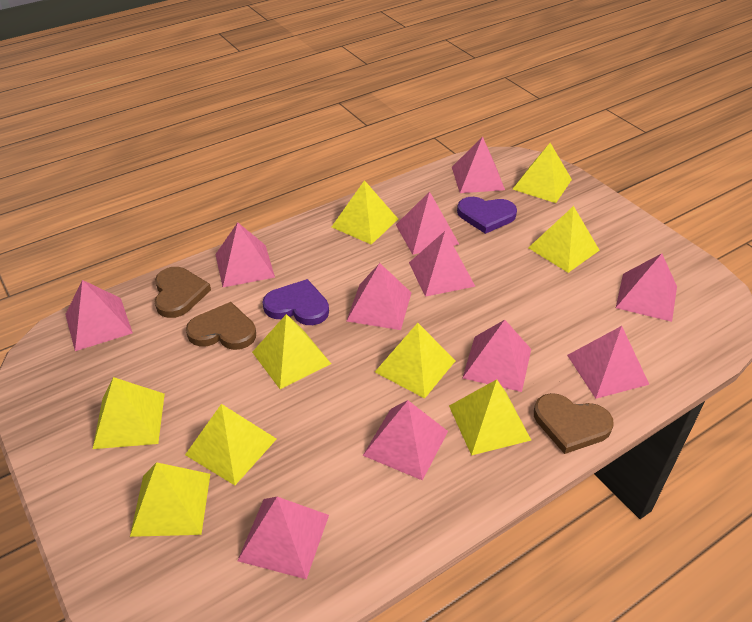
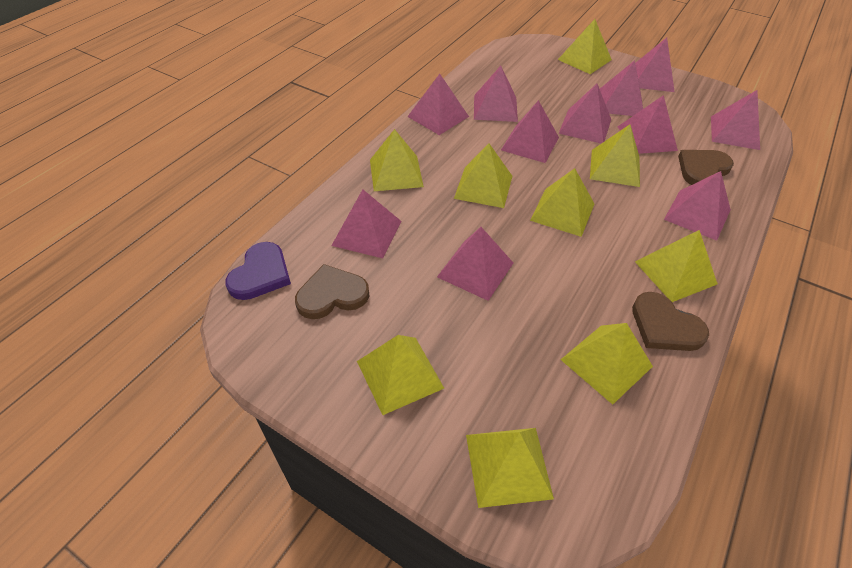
purple heart: 2 -> 1

